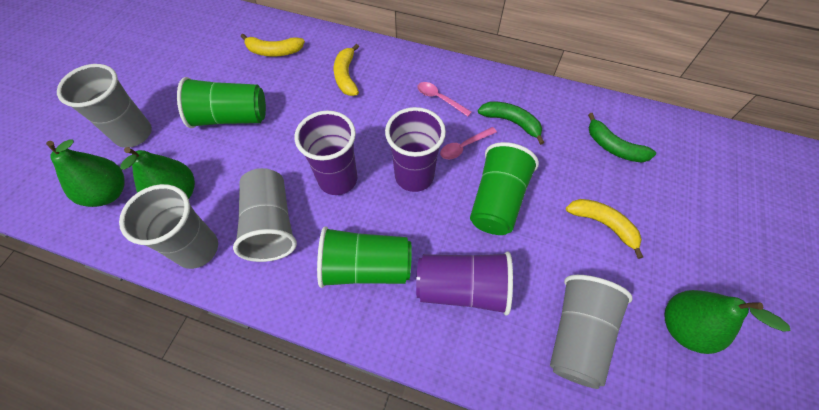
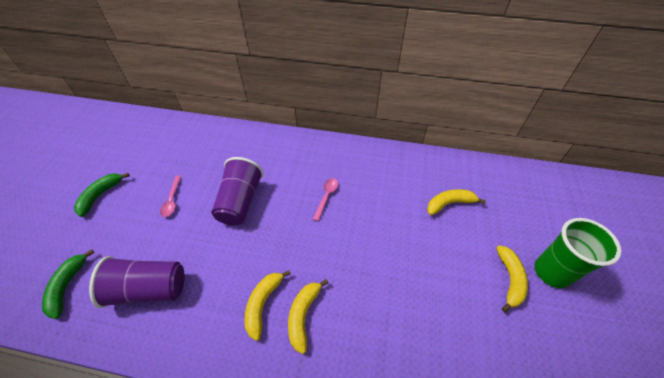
green cup: 3 -> 1
green pear: 3 -> 0
grey cup: 4 -> 0
purple cup: 3 -> 2
yellow banana: 3 -> 4

